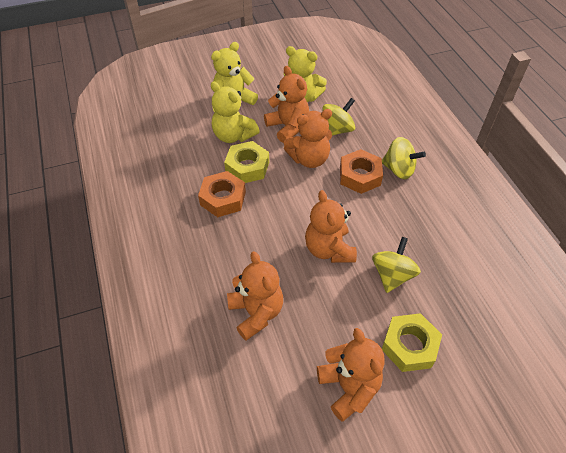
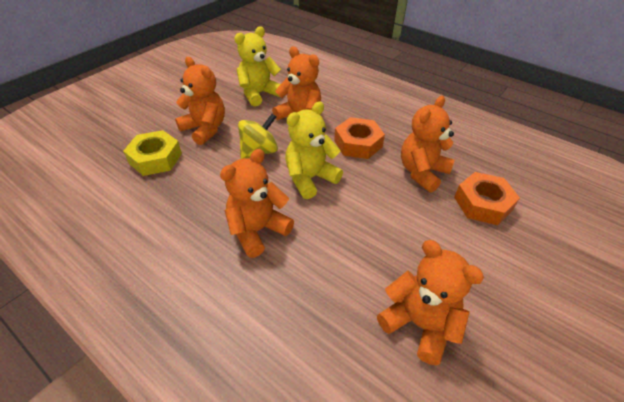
yellow nut: 2 -> 1
yellow spinning top: 3 -> 1
yellow teddy bear: 3 -> 2

